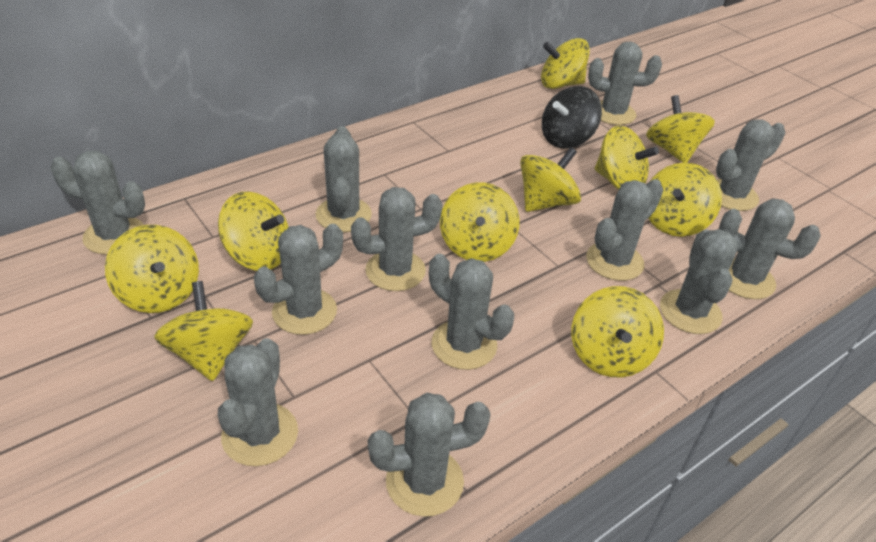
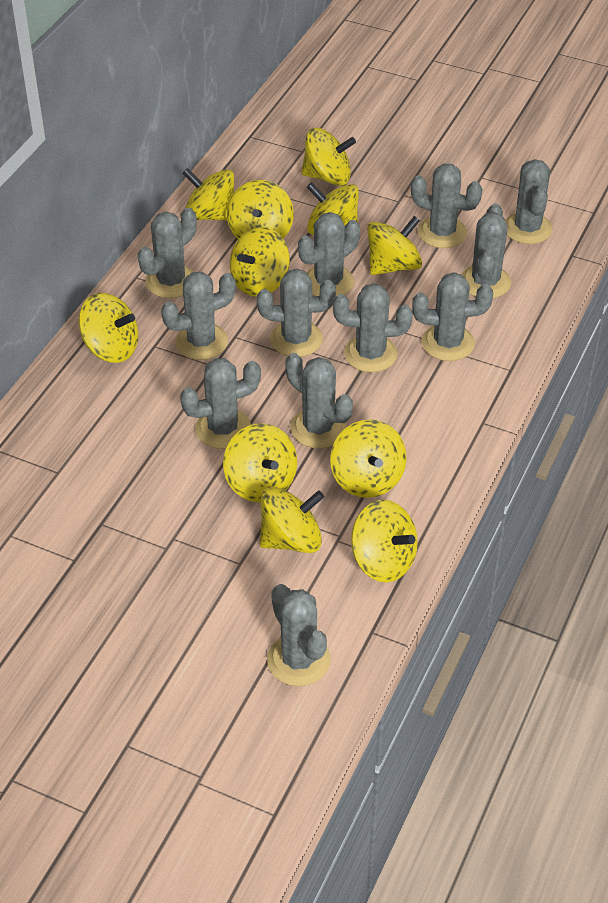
black spinning top: 1 -> 0
yellow spinning top: 10 -> 11

